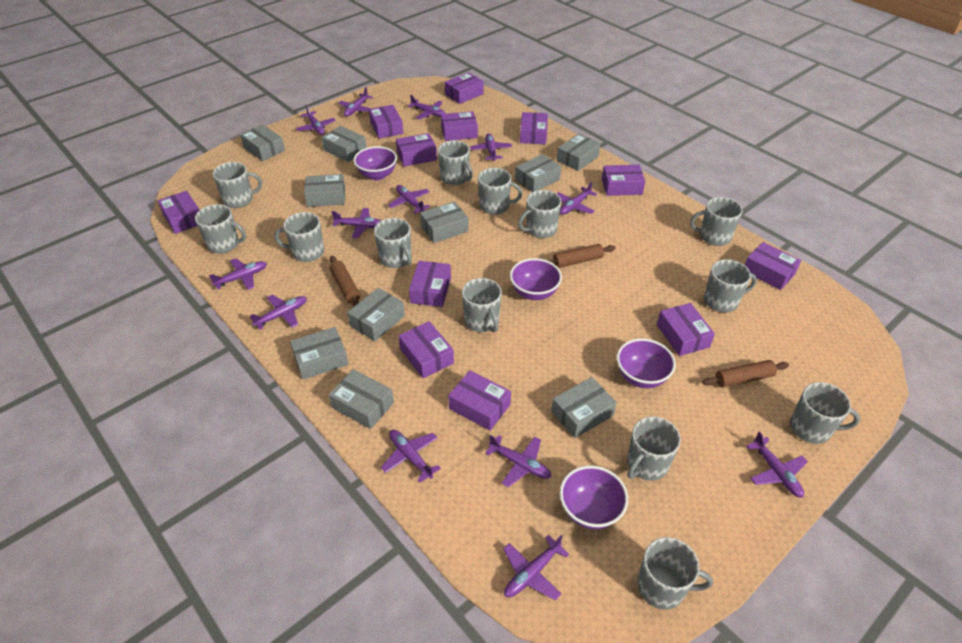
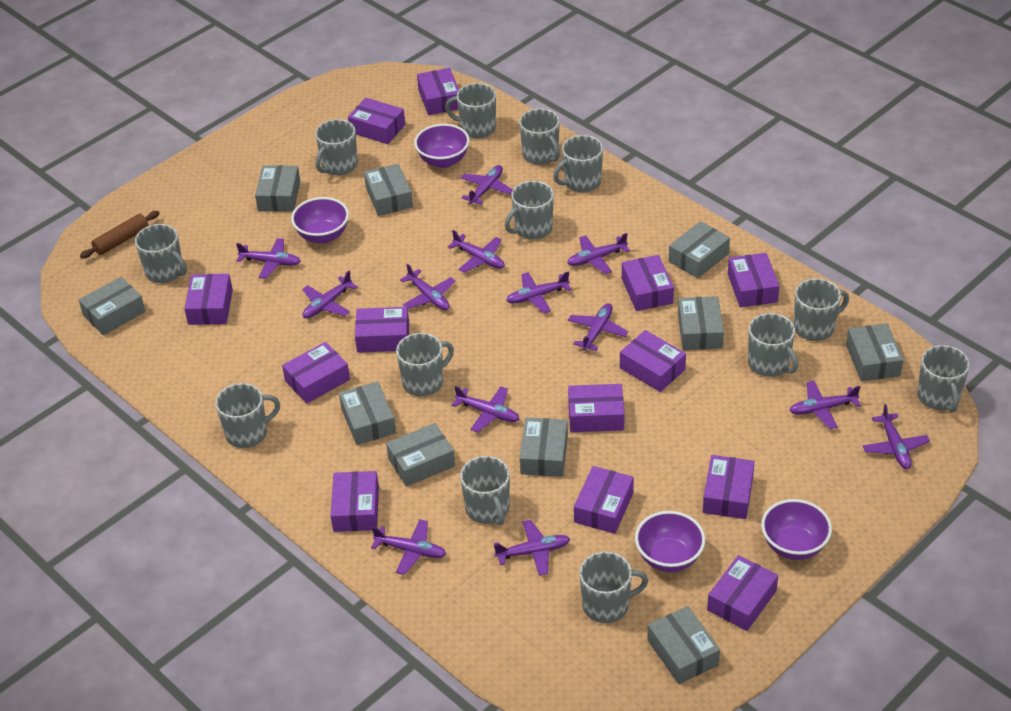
brown rolling pin: 3 -> 1
purple box: 12 -> 13

